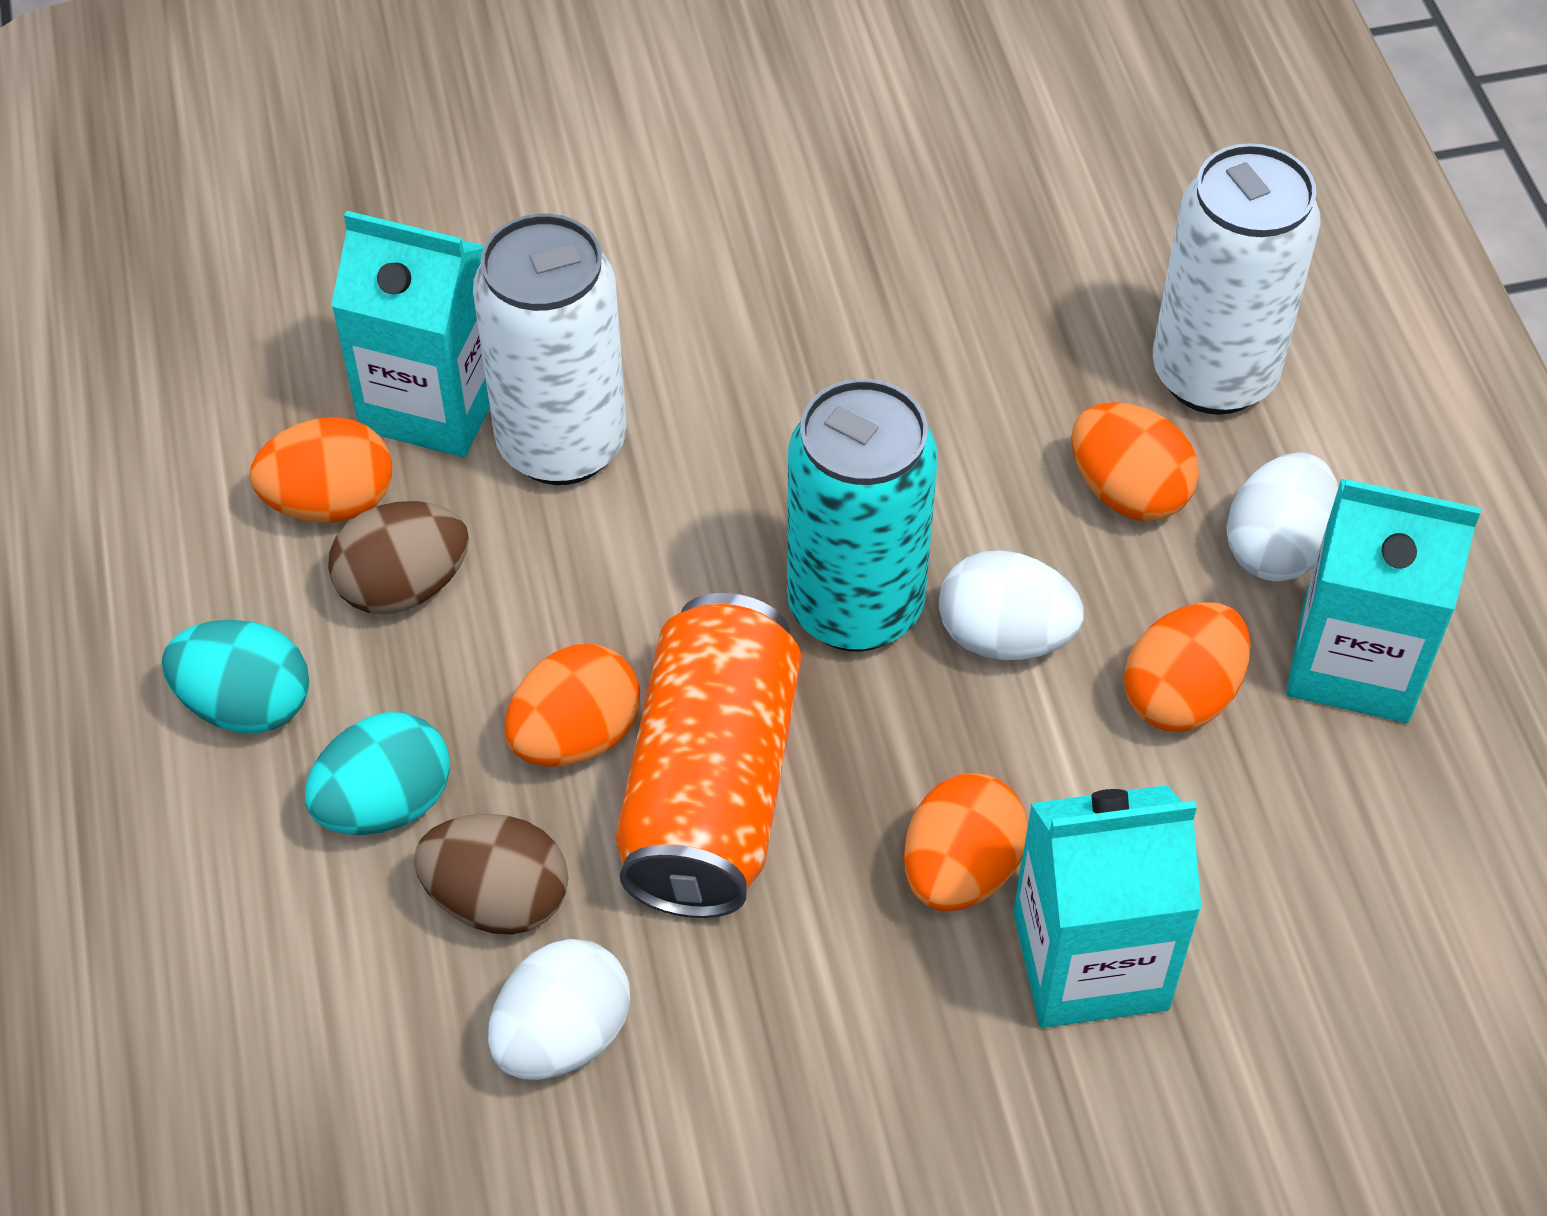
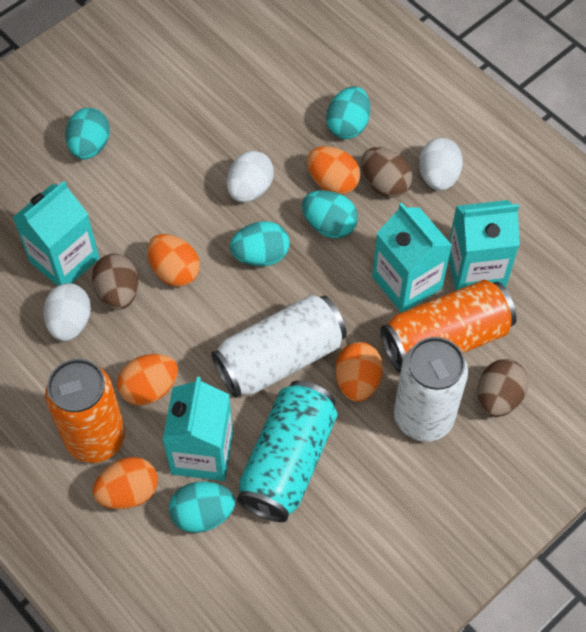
brown egg: 2 -> 3
orange can: 1 -> 2
turquoise carton: 3 -> 4
turquoise egg: 2 -> 5

